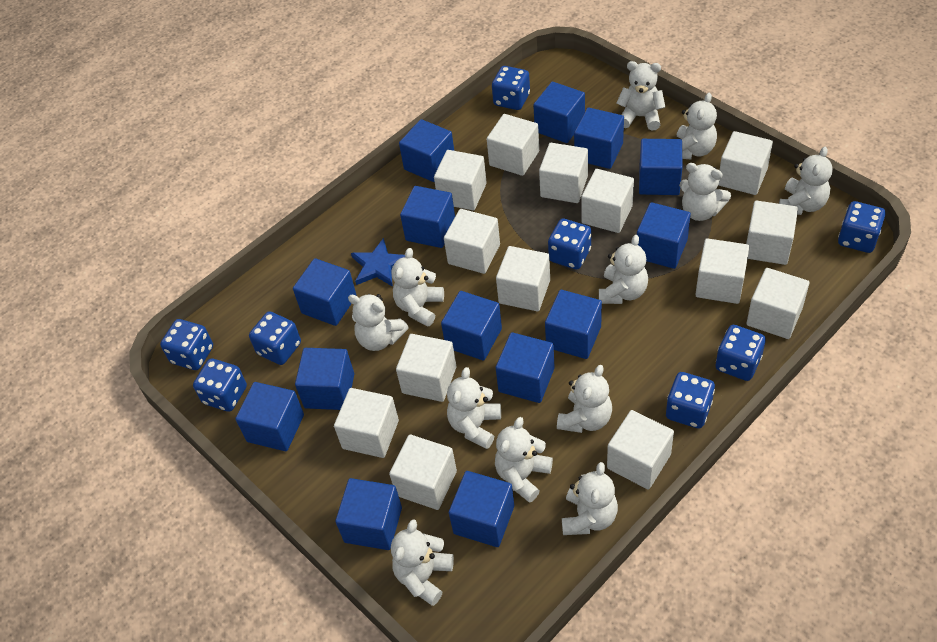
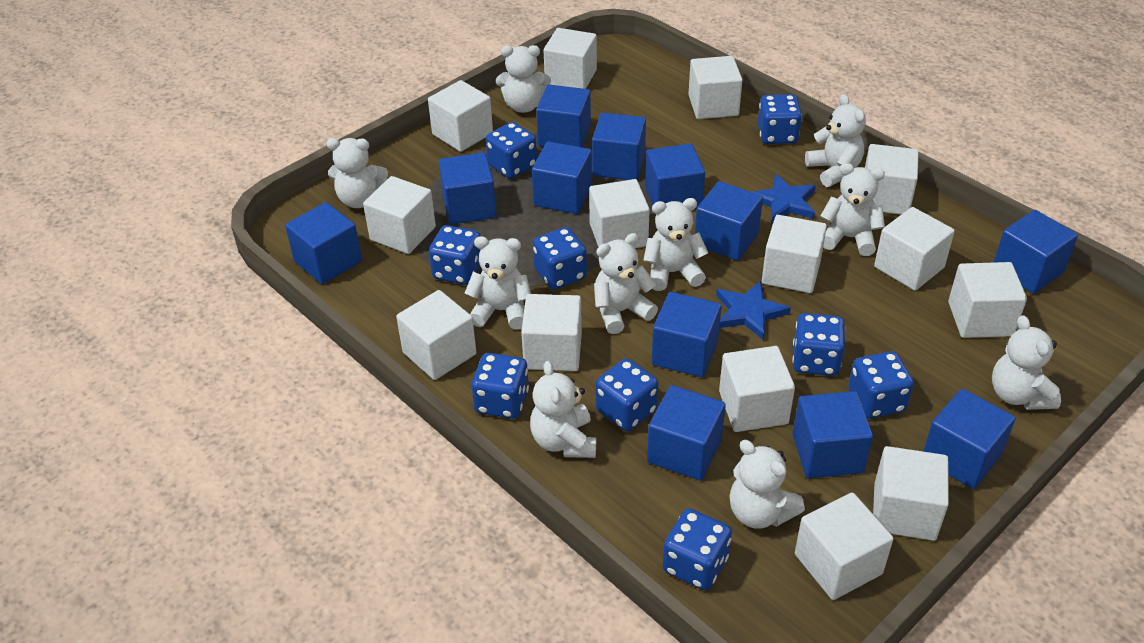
blue cube: 14 -> 12
blue dice: 8 -> 9
blue star: 1 -> 2
white teddy bear: 12 -> 10

